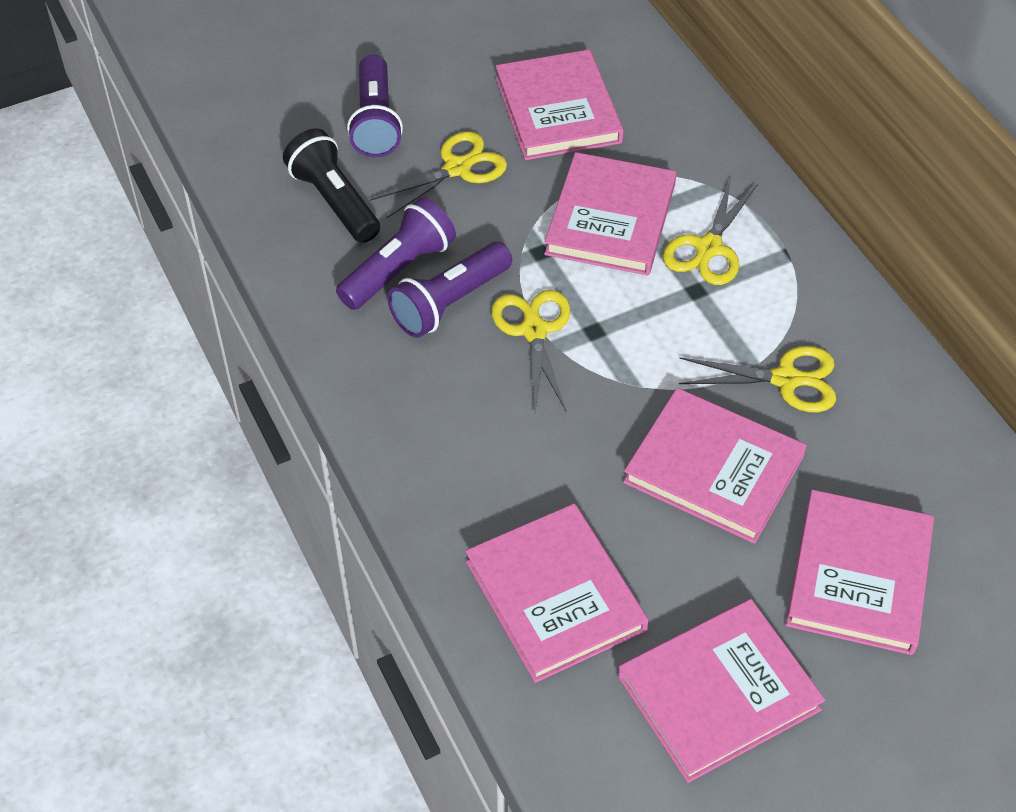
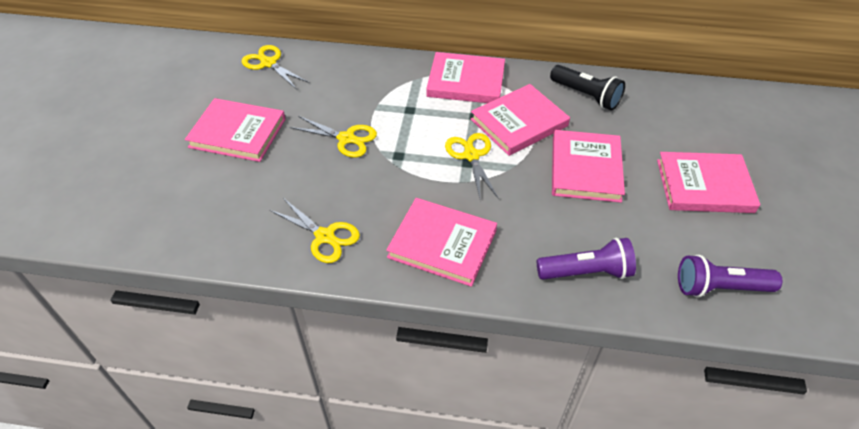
purple flashlight: 3 -> 2

